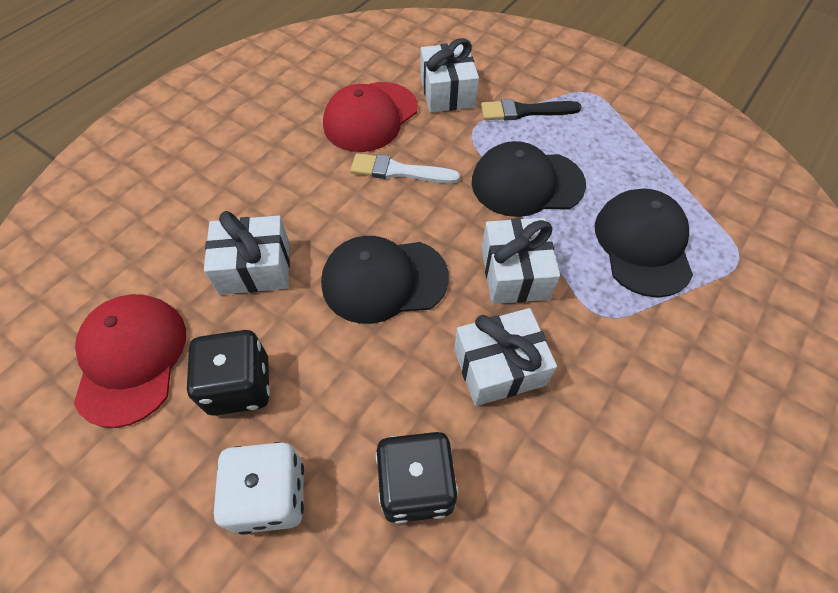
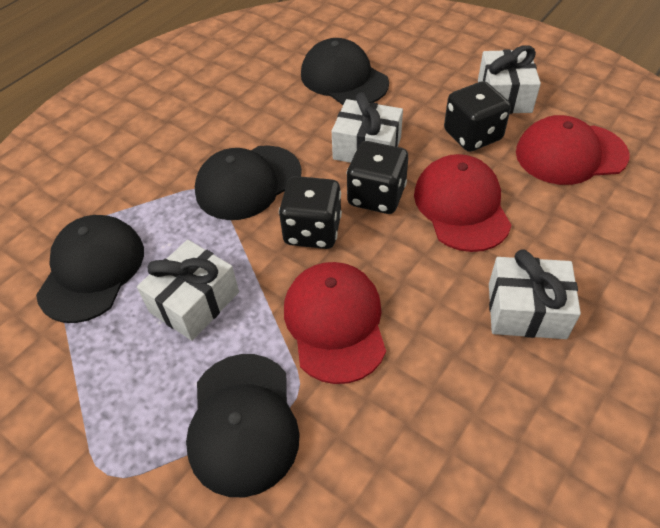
black brush: 1 -> 0
black cap: 3 -> 4
black dice: 2 -> 3
red cap: 2 -> 3
white brush: 1 -> 0
white dice: 1 -> 0

